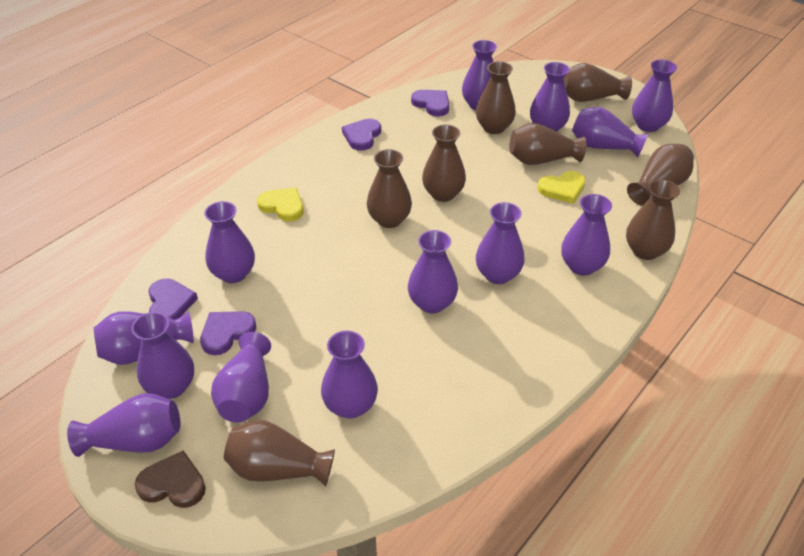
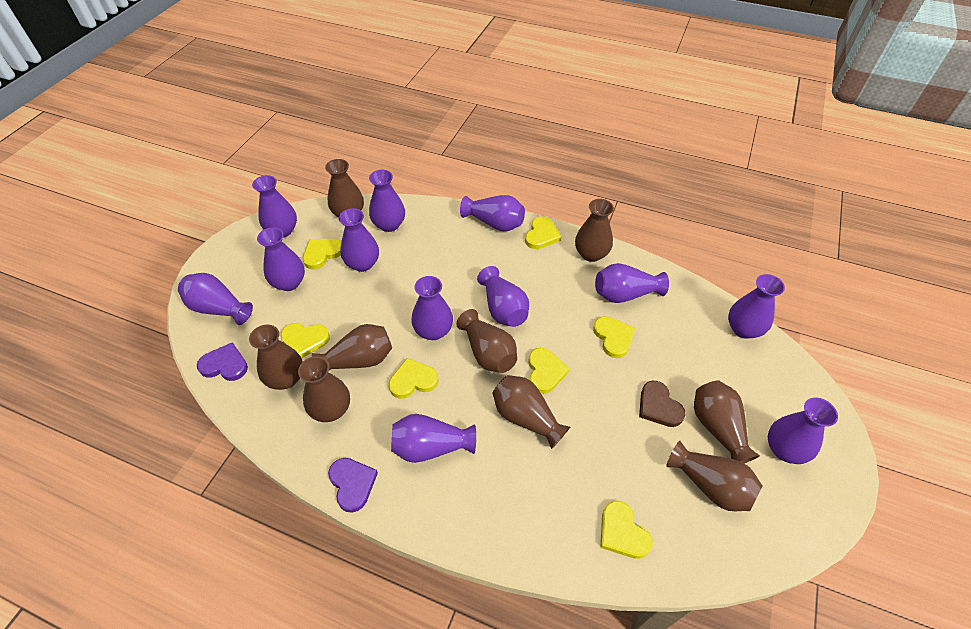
brown vase: 8 -> 9
purple heart: 4 -> 2
purple vase: 13 -> 12
yellow heart: 2 -> 7

